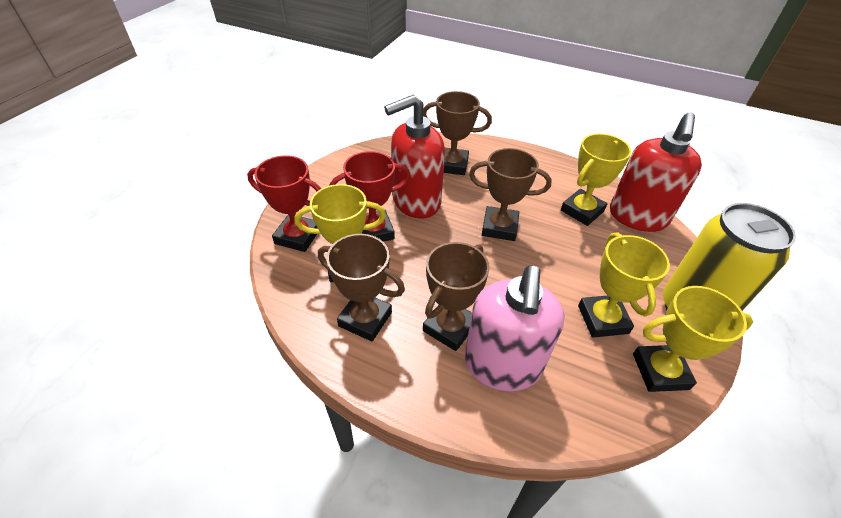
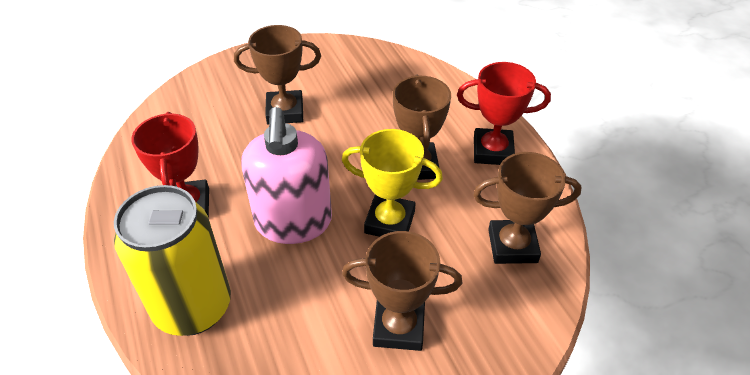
red soap dispenser: 2 -> 0
yellow trophy: 4 -> 1

